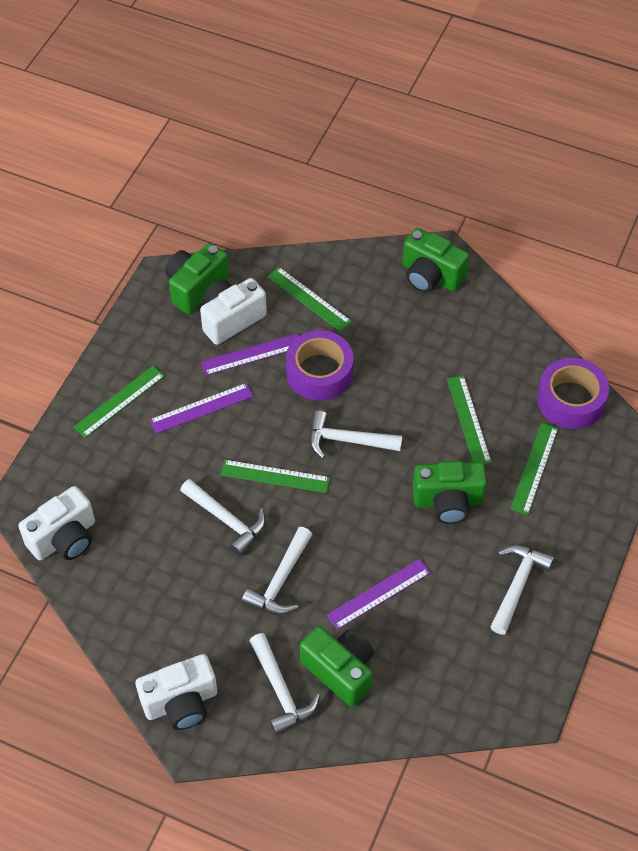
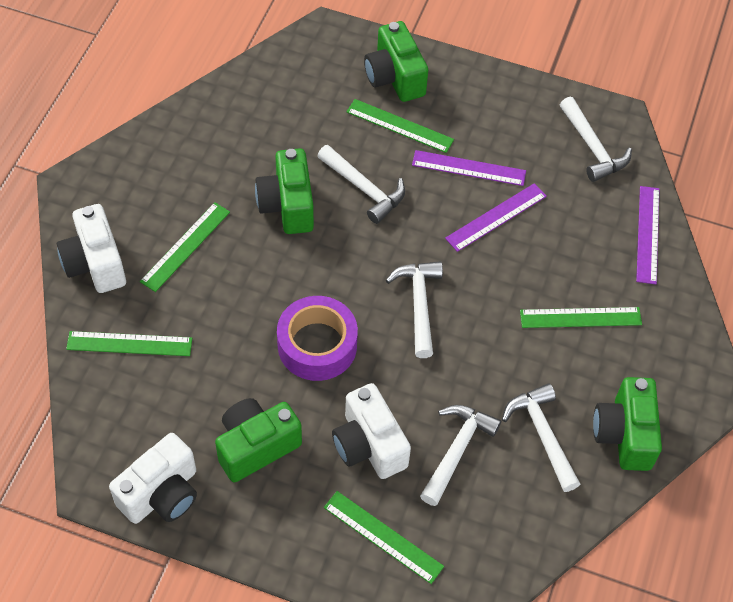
purple tape: 2 -> 1

